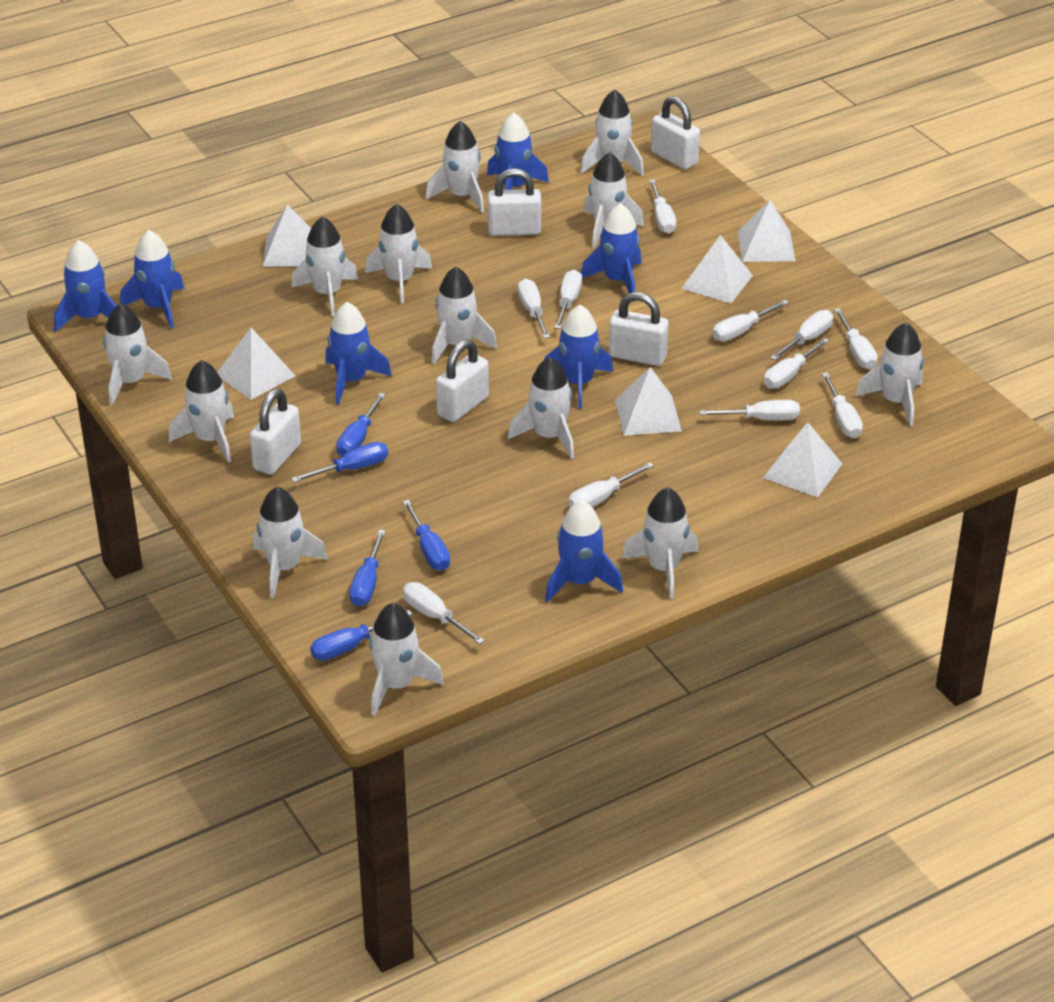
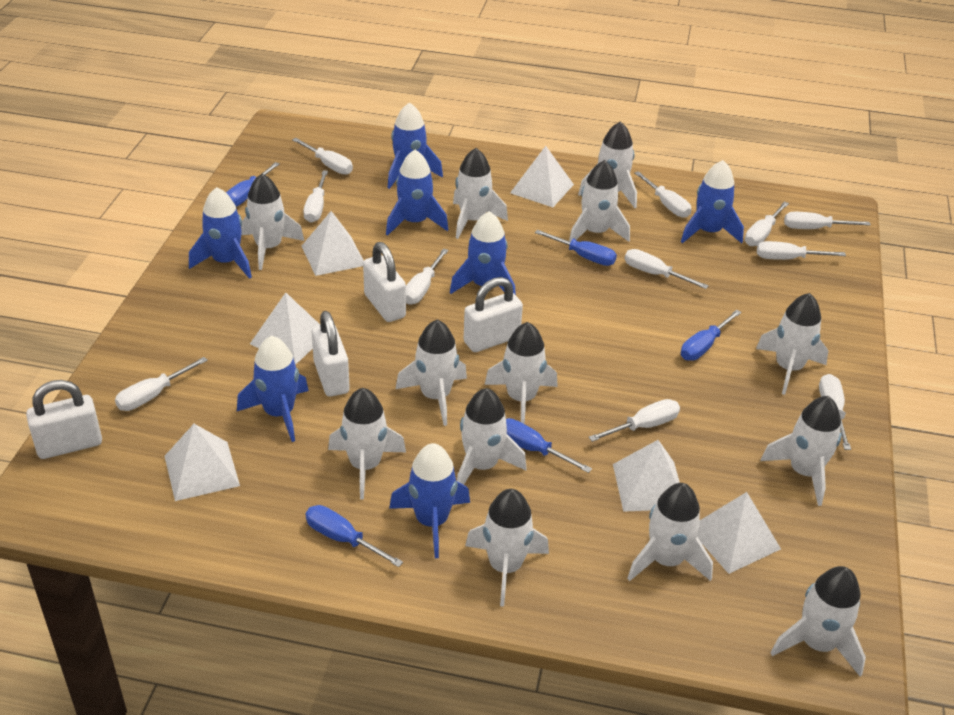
white padlock: 5 -> 4

